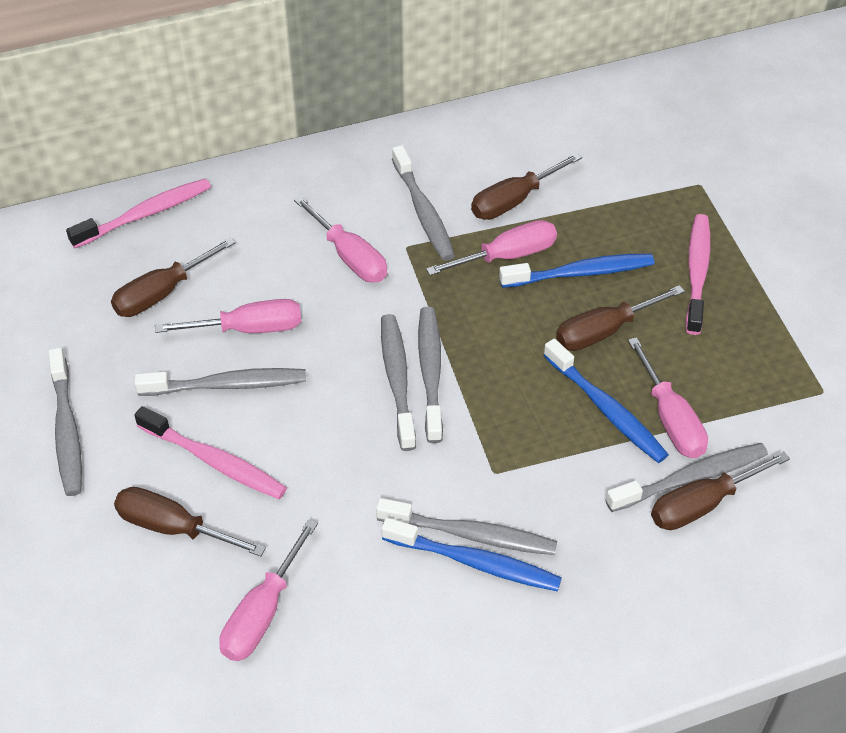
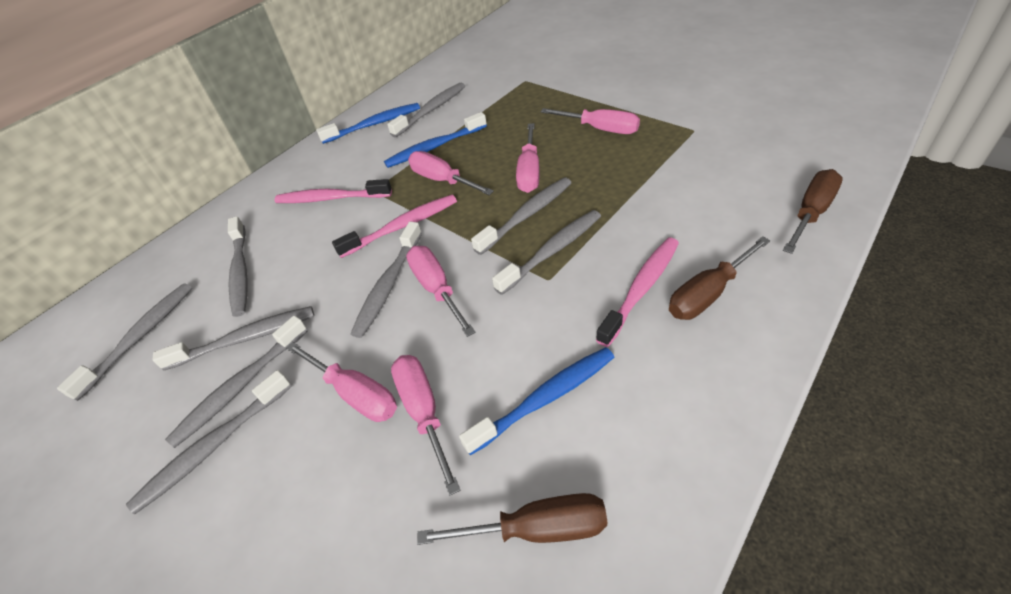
brown screwdriver: 5 -> 3
grey toothbrush: 7 -> 9
pink screwdriver: 5 -> 6

